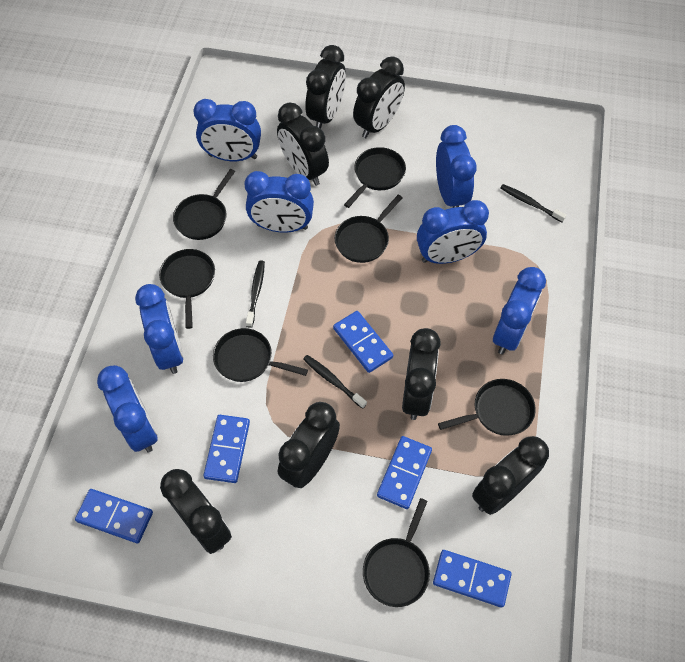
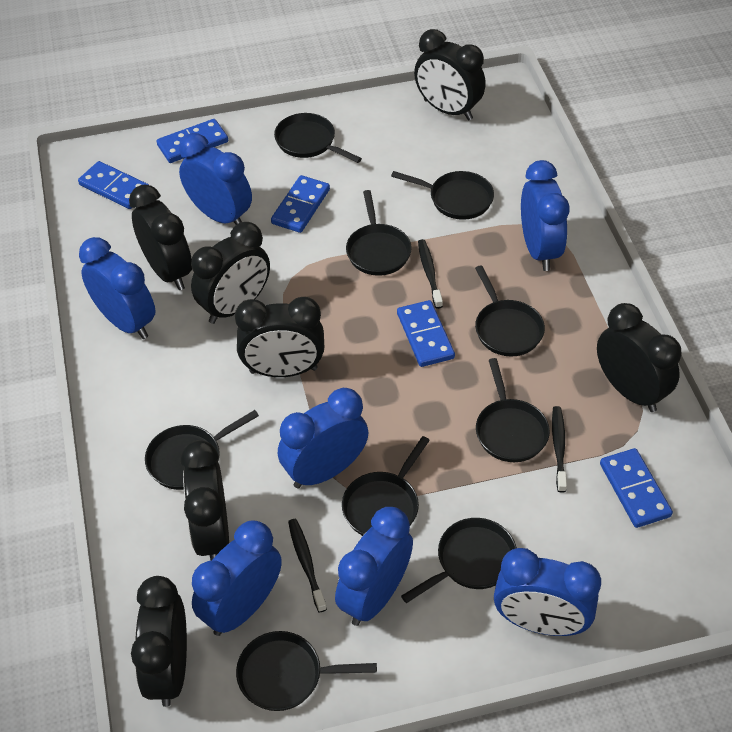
black pan: 7 -> 9

